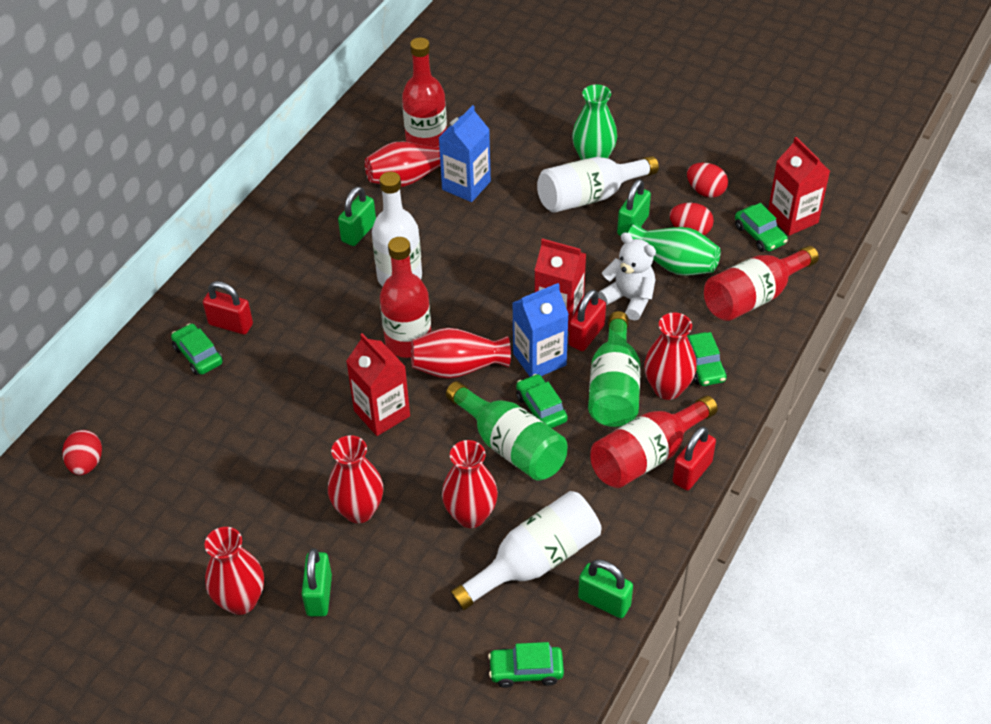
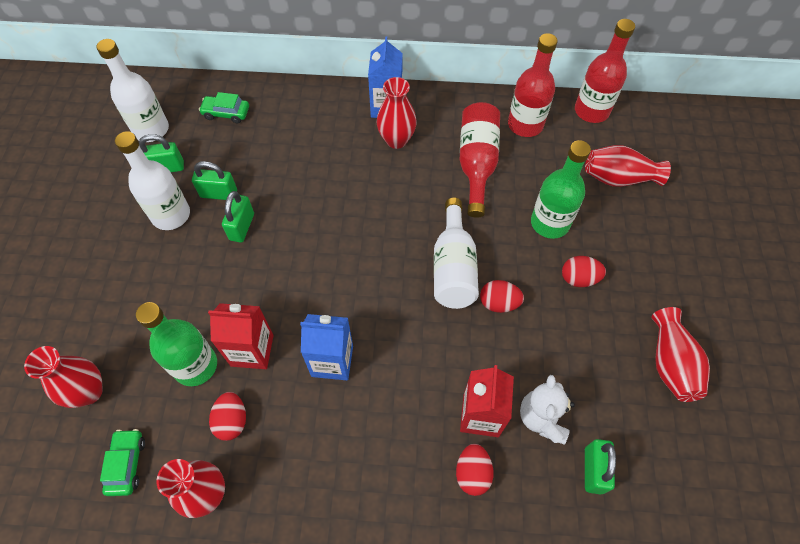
green car: 5 -> 2
green vase: 2 -> 0
red bottle: 4 -> 3
red carton: 3 -> 2
red egg: 3 -> 4
red padlock: 3 -> 0
red vase: 6 -> 5

